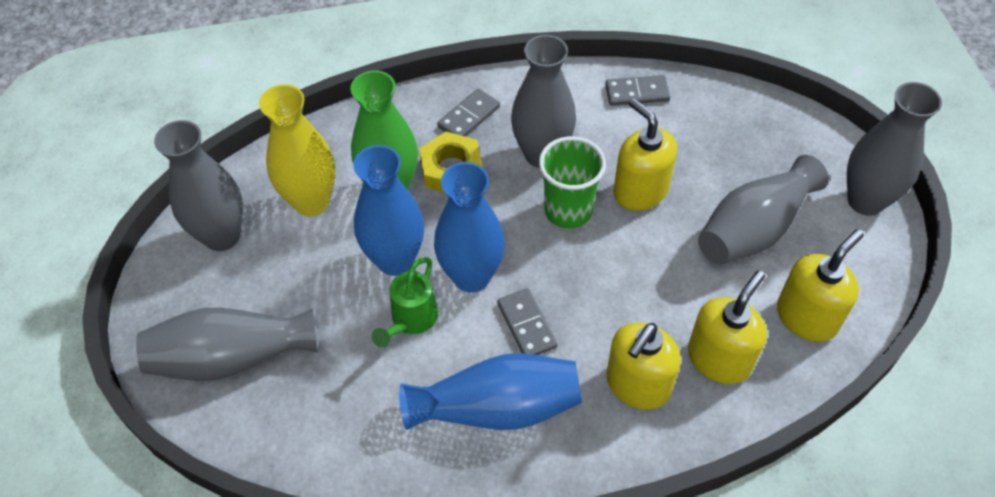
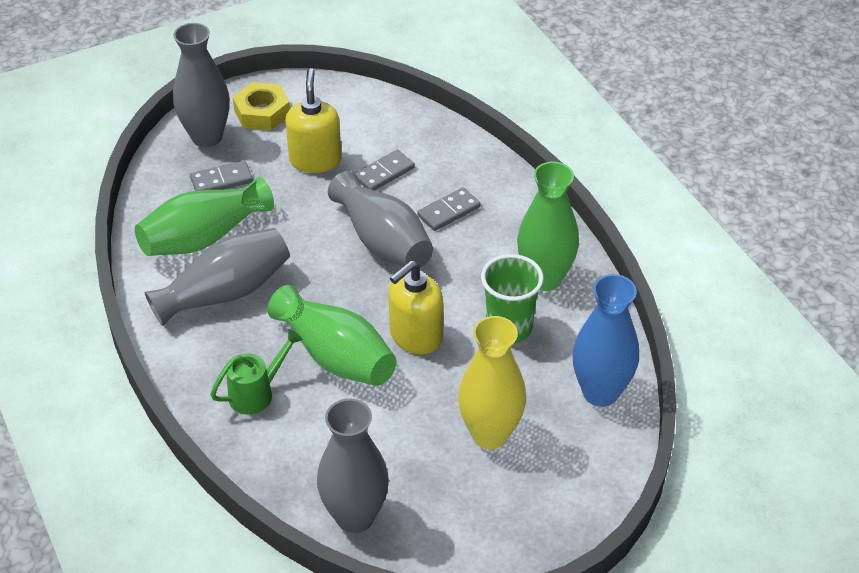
blue vase: 3 -> 1
green vase: 1 -> 3
grey vase: 5 -> 4
yellow soap dispenser: 4 -> 2

